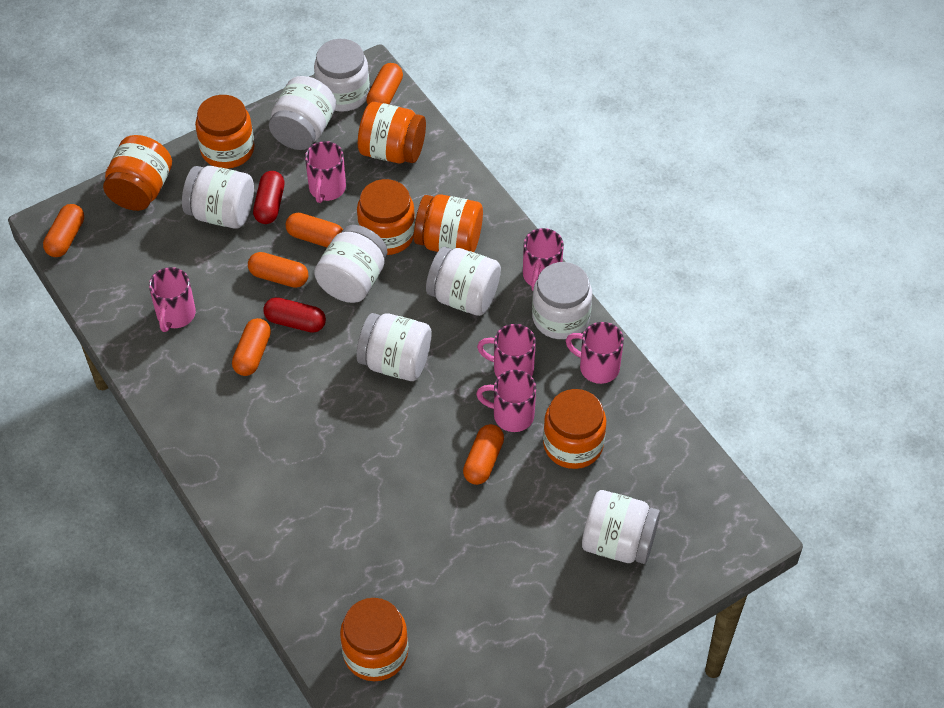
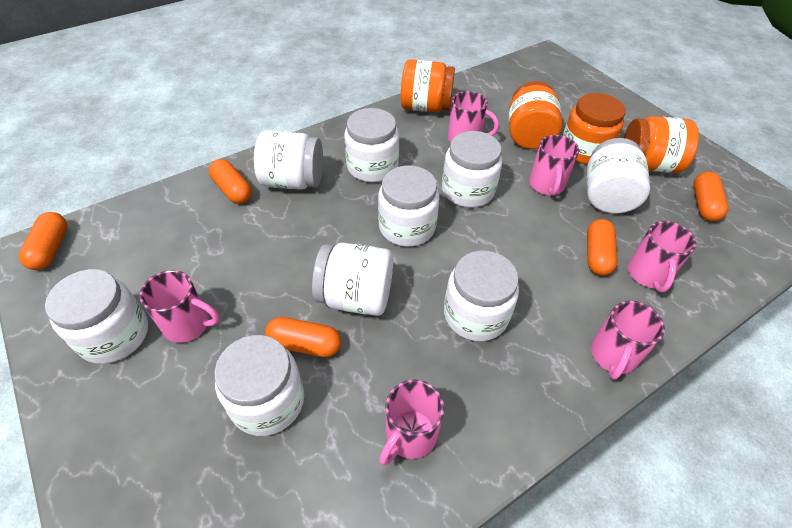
orange capsule: 6 -> 5
orange jar: 7 -> 4
red capsule: 2 -> 0
white jar: 8 -> 9

